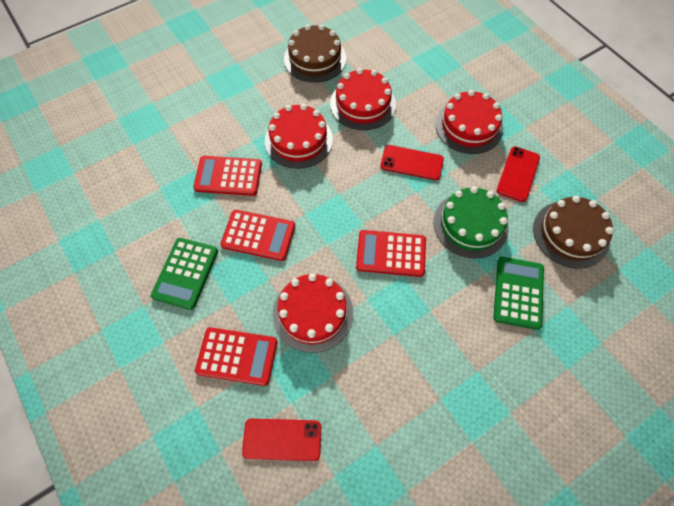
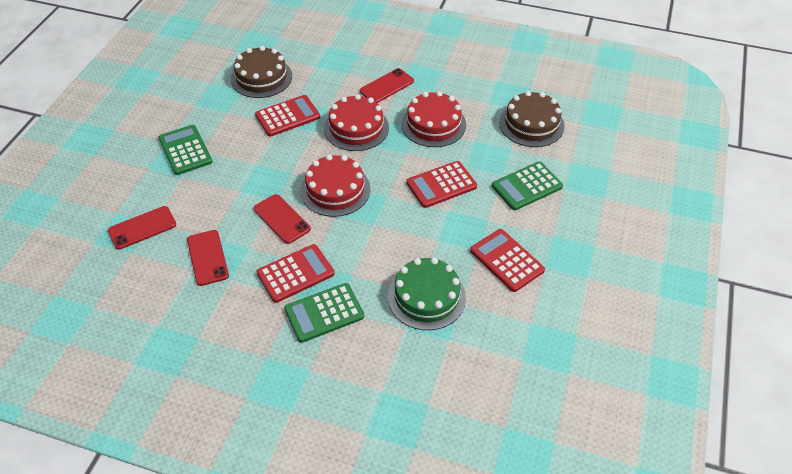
green calculator: 2 -> 3
red cake: 4 -> 3
red phone: 3 -> 4

